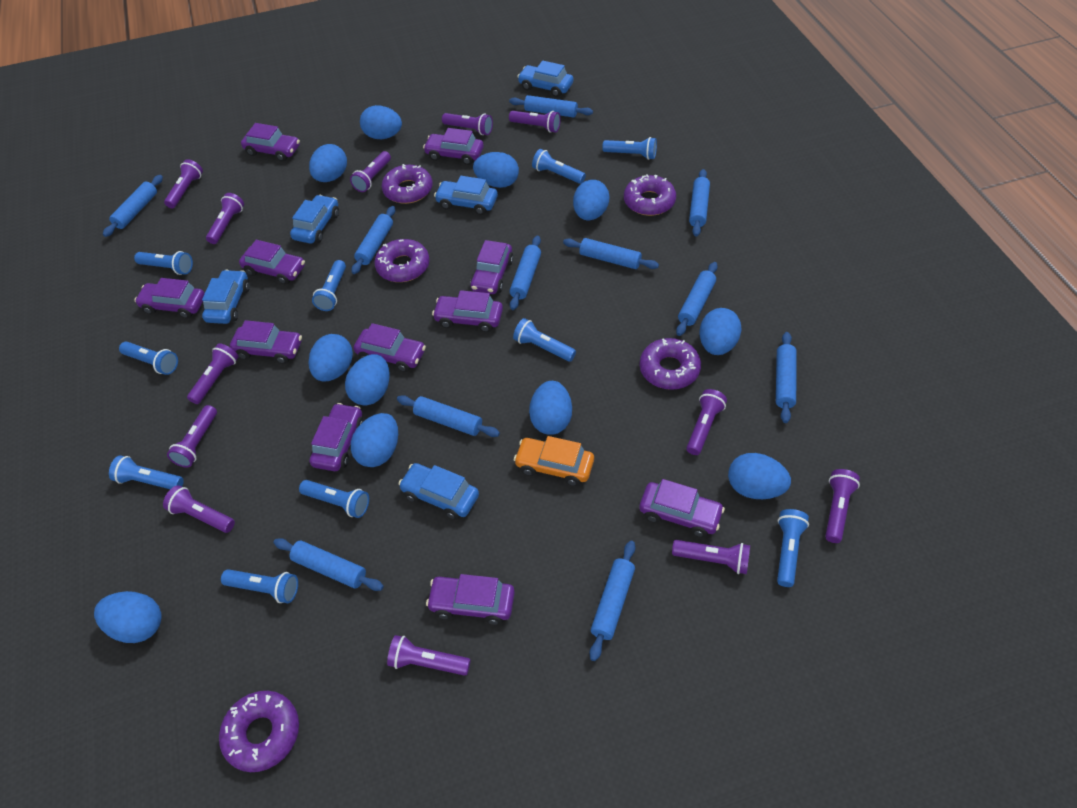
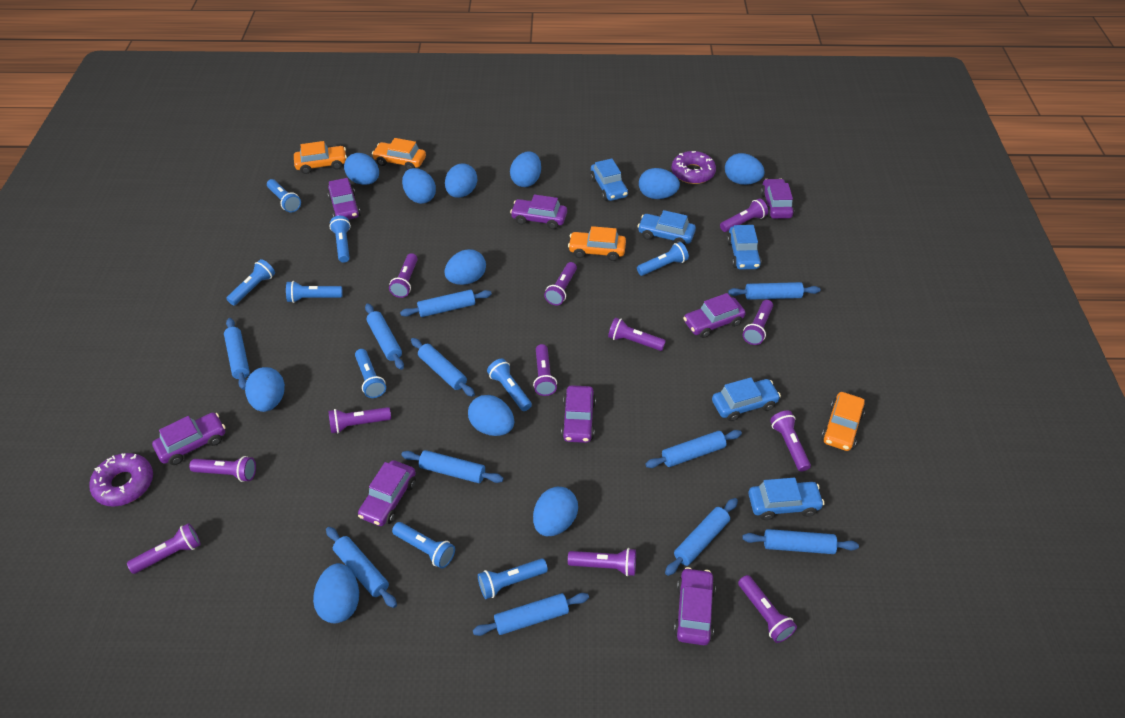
blue flashlight: 10 -> 9
orange car: 1 -> 4
purple car: 11 -> 8
purple donut: 5 -> 2

